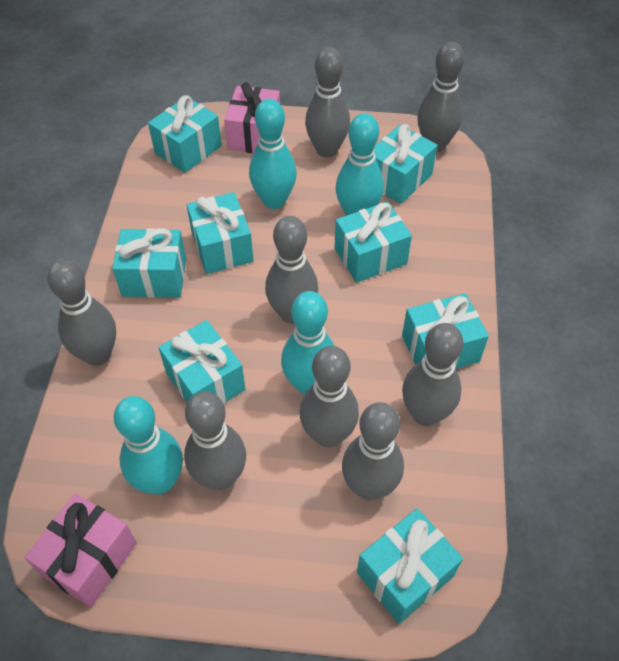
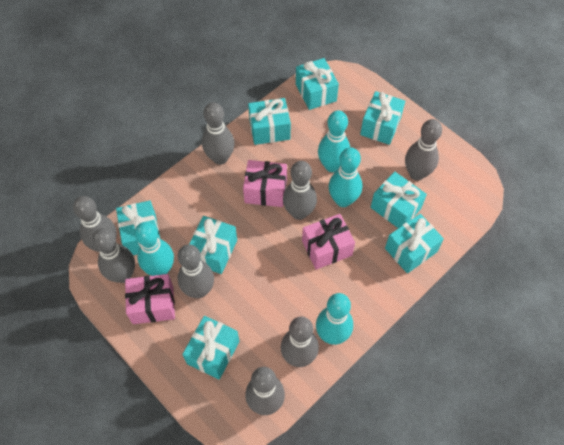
pink gift: 2 -> 3

